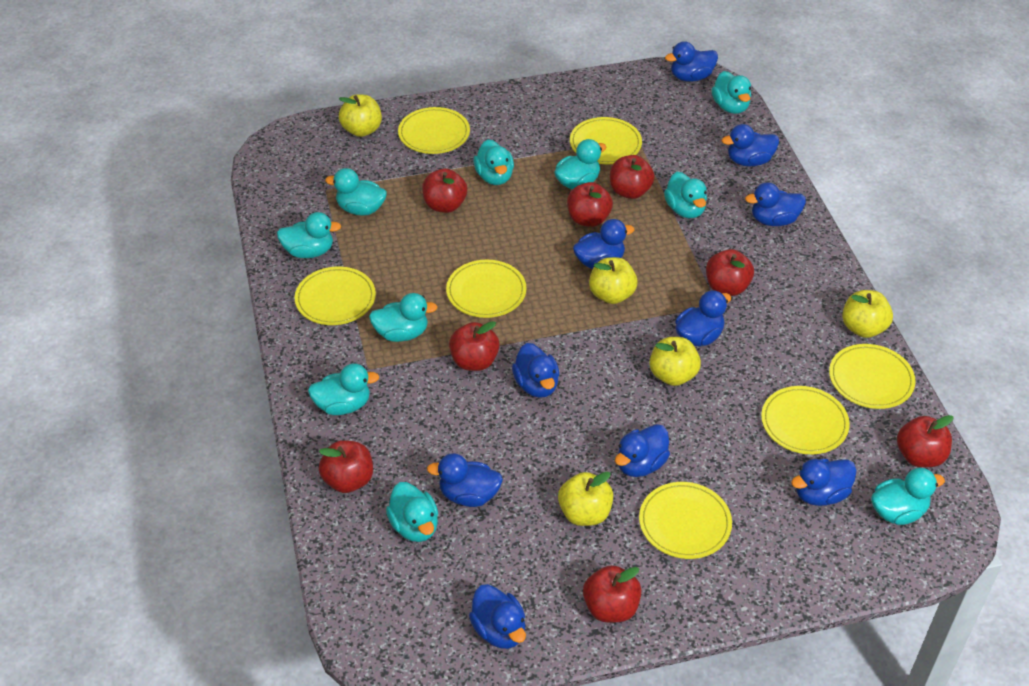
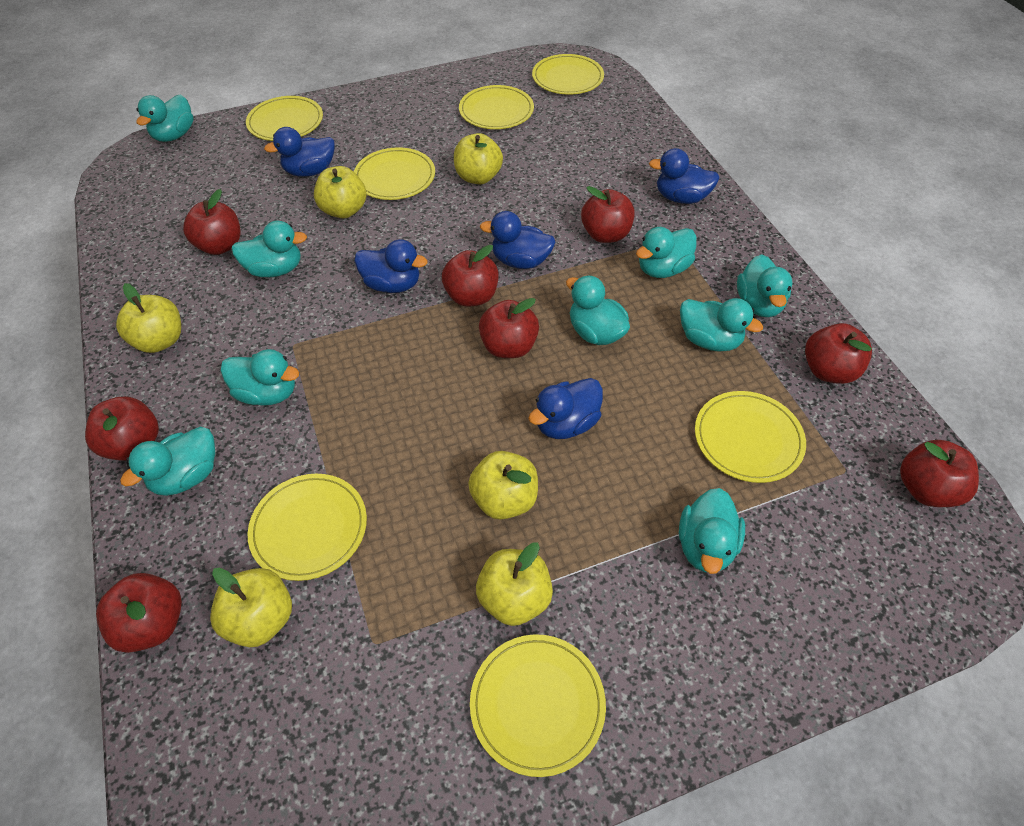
blue duck: 10 -> 5
turquoise duck: 10 -> 9
yellow apple: 5 -> 6

